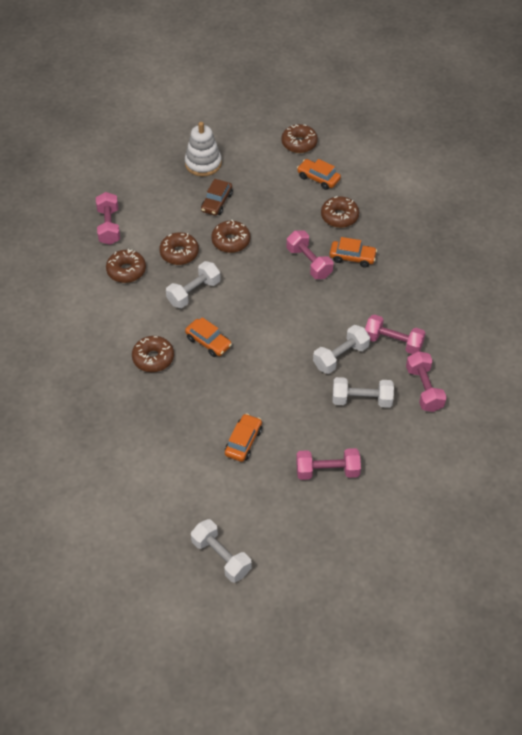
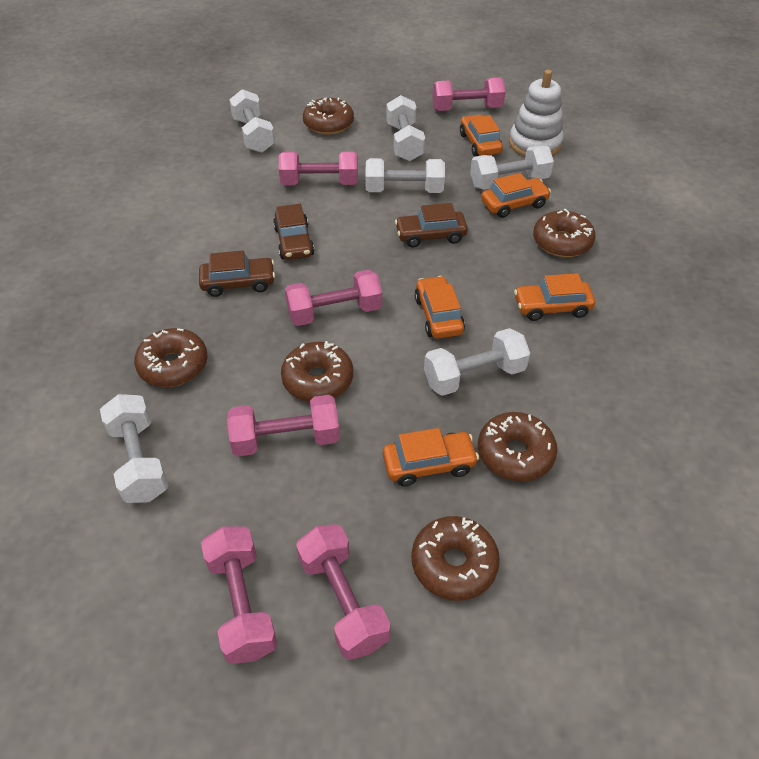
brown car: 1 -> 3
orange car: 4 -> 5
pink dumbbell: 5 -> 6
white dumbbell: 4 -> 6

